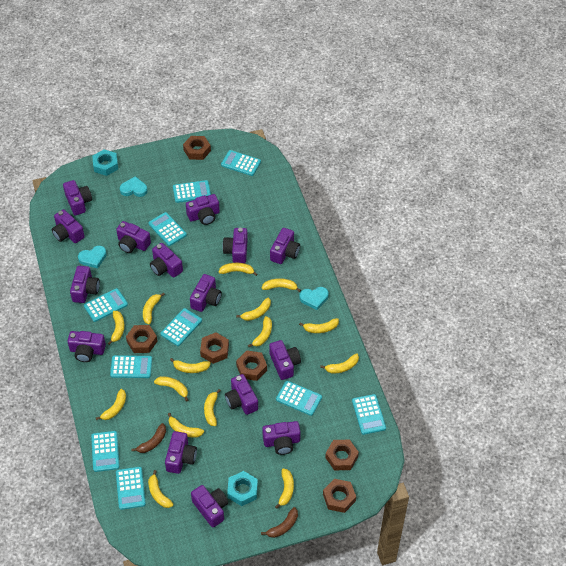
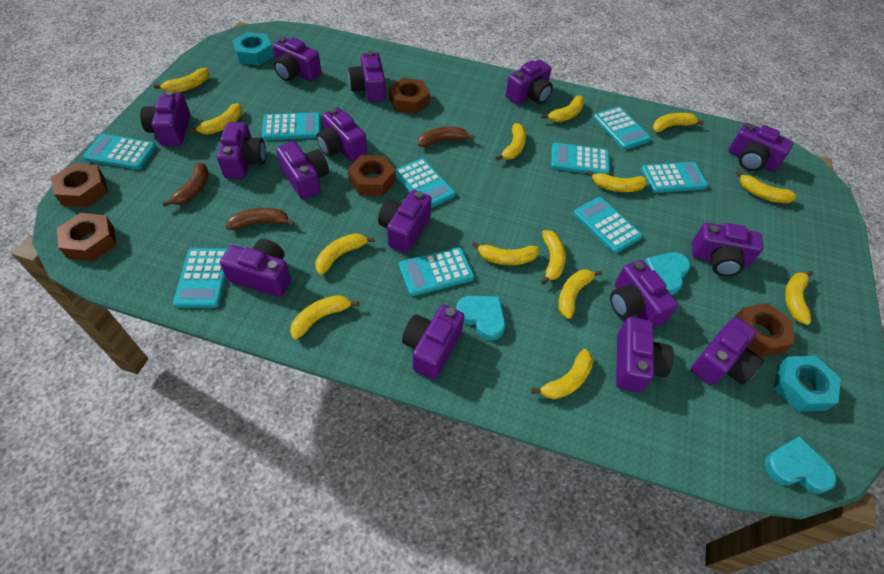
brown banana: 2 -> 3
brown nut: 6 -> 5
turquoise calculator: 10 -> 9
yellow banana: 15 -> 14

